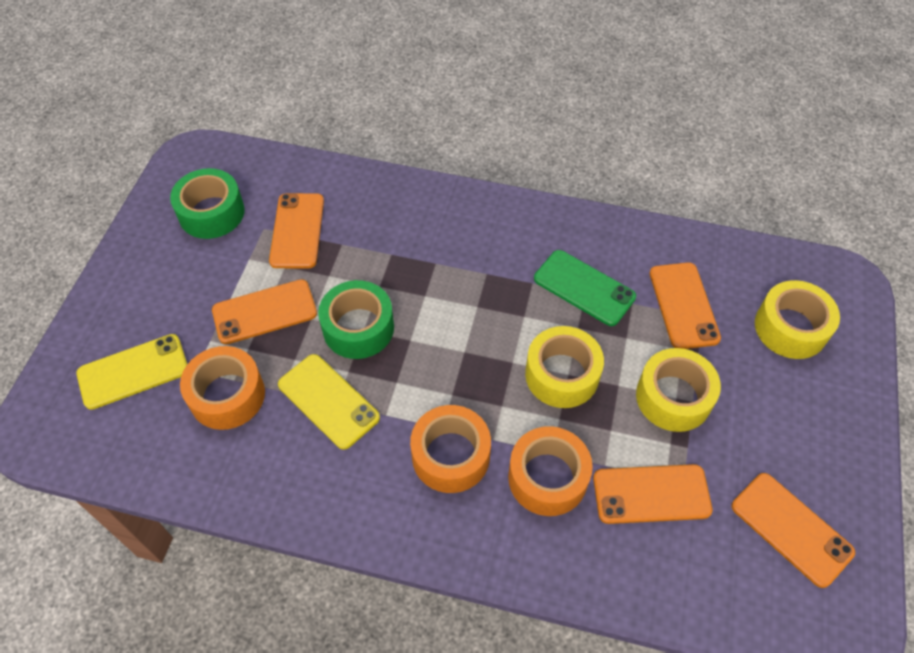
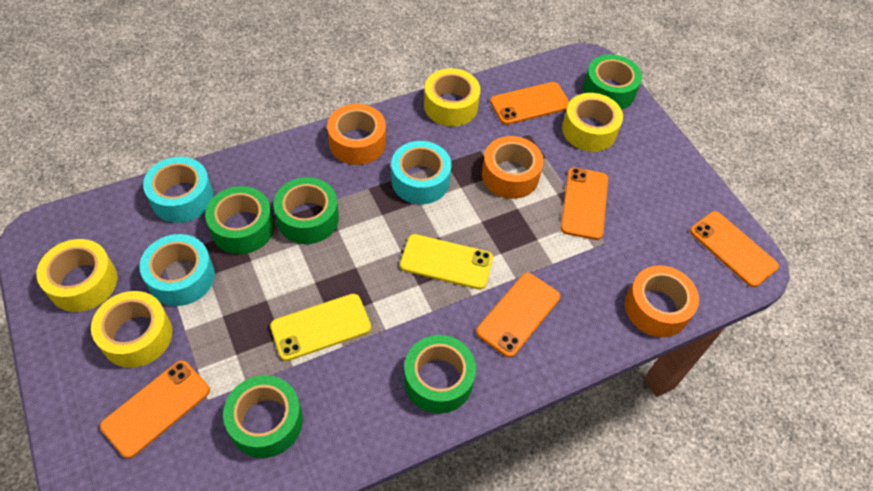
green phone: 1 -> 0
green tape: 2 -> 5
turquoise tape: 0 -> 3
yellow tape: 3 -> 4

